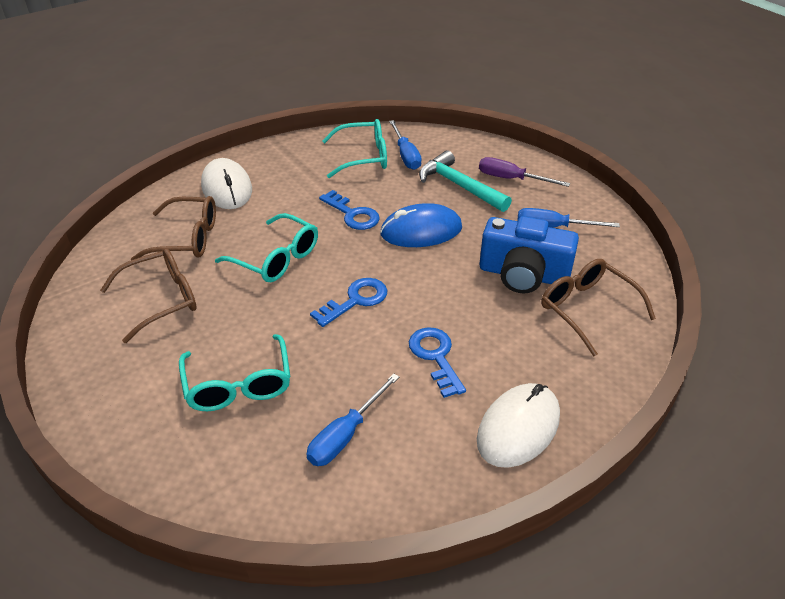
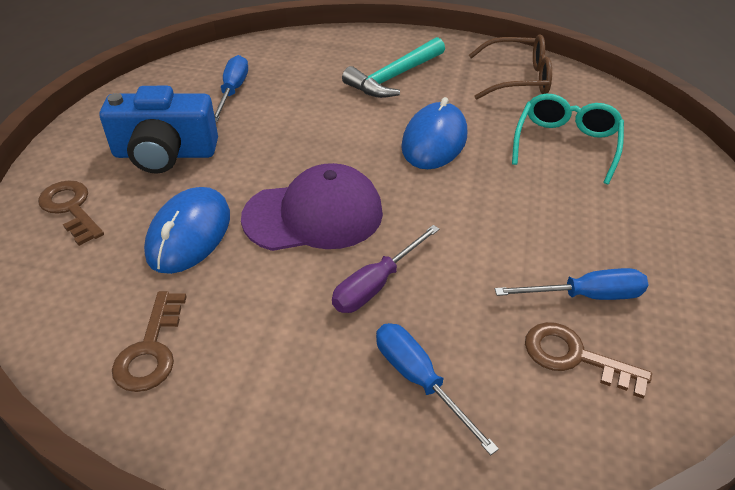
blue key: 3 -> 0
blue mouse: 1 -> 2
brown glasses: 3 -> 1
brown key: 0 -> 3
purple cap: 0 -> 1
turquoise glasses: 3 -> 1
white mouse: 2 -> 0

